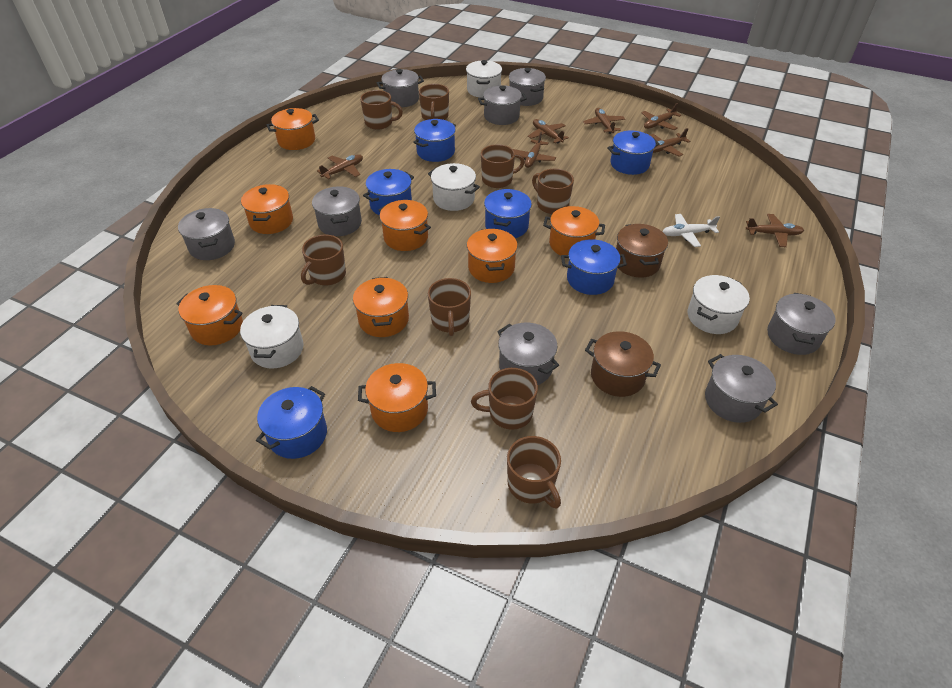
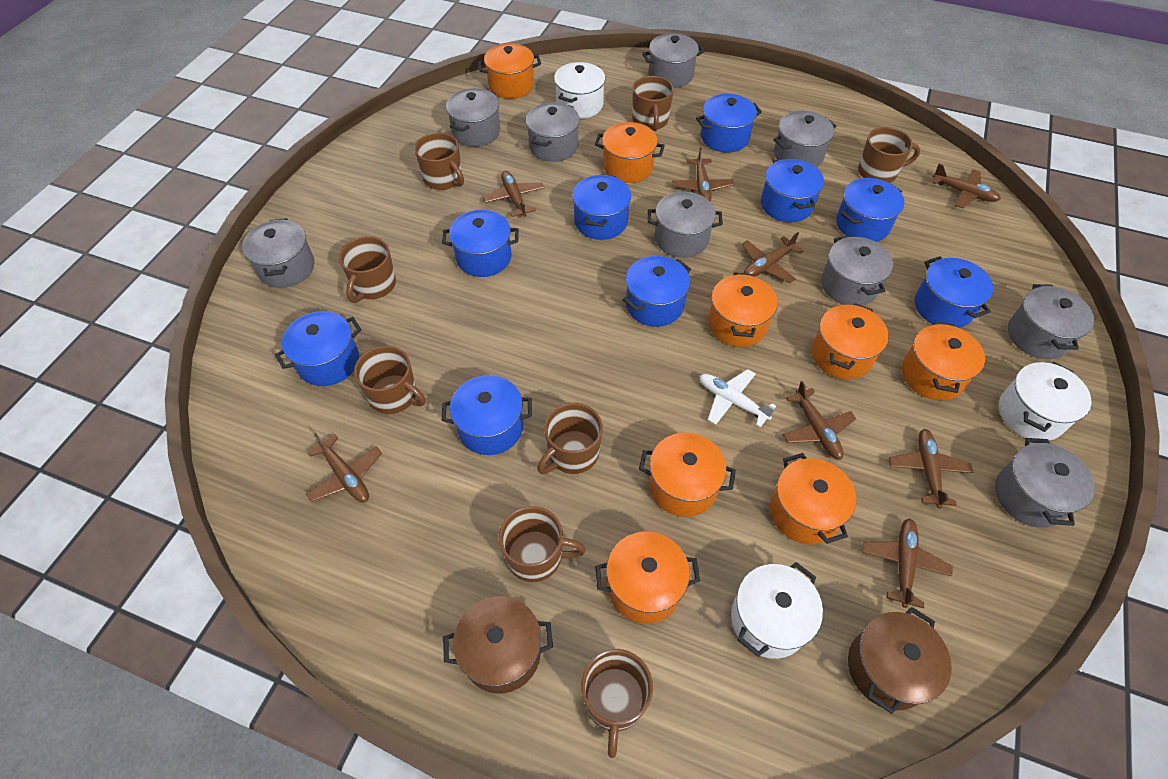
blue pot: 6 -> 9
brown plane: 7 -> 8
grey pot: 8 -> 9
white pot: 4 -> 3

